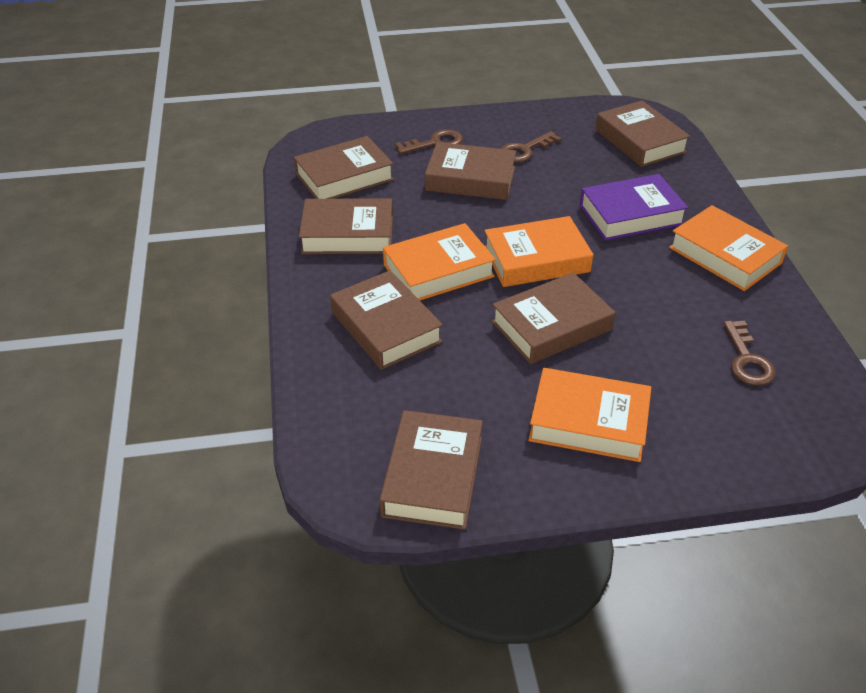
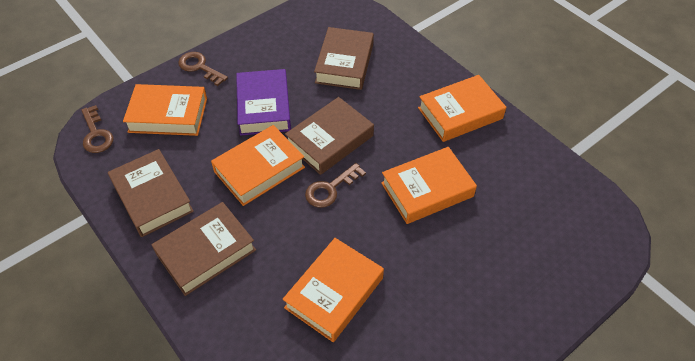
brown book: 7 -> 4
orange book: 4 -> 5

